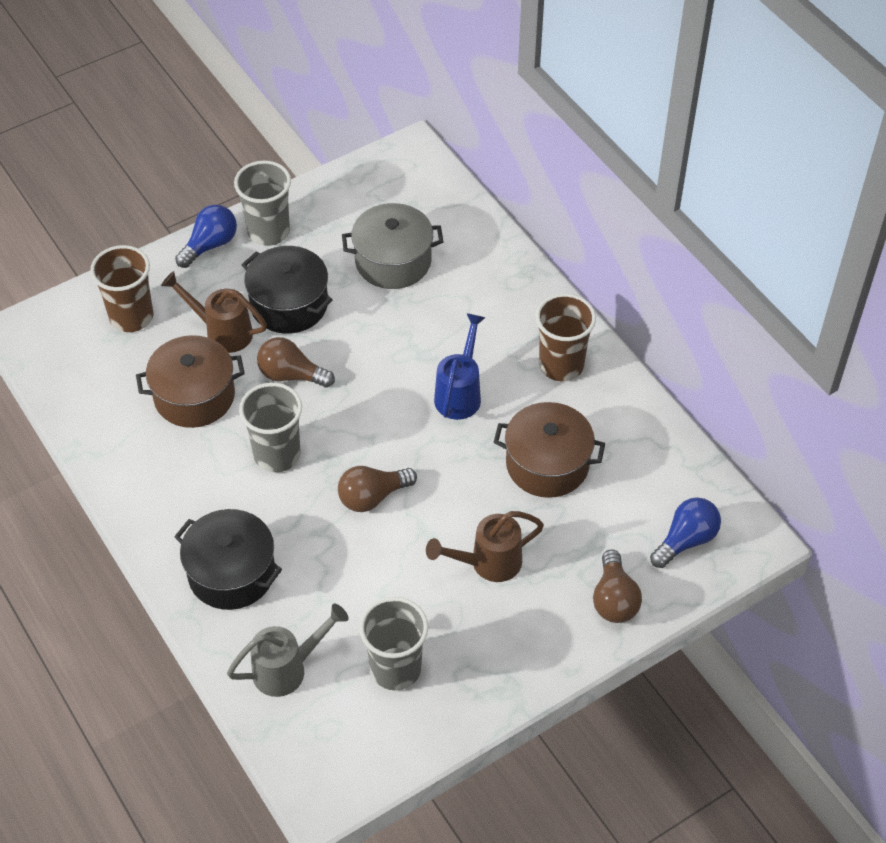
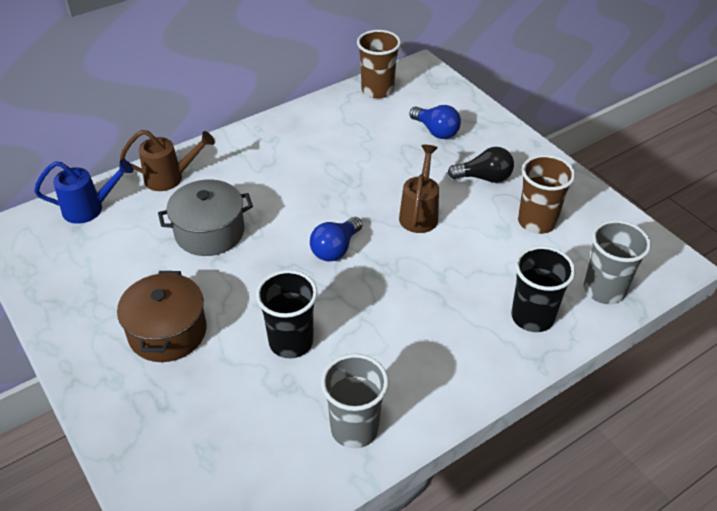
black cup: 0 -> 2
black light bulb: 0 -> 1
black pot: 2 -> 0
brown light bulb: 3 -> 0
brown pot: 2 -> 1
grey cup: 3 -> 2
grey watering can: 1 -> 0

